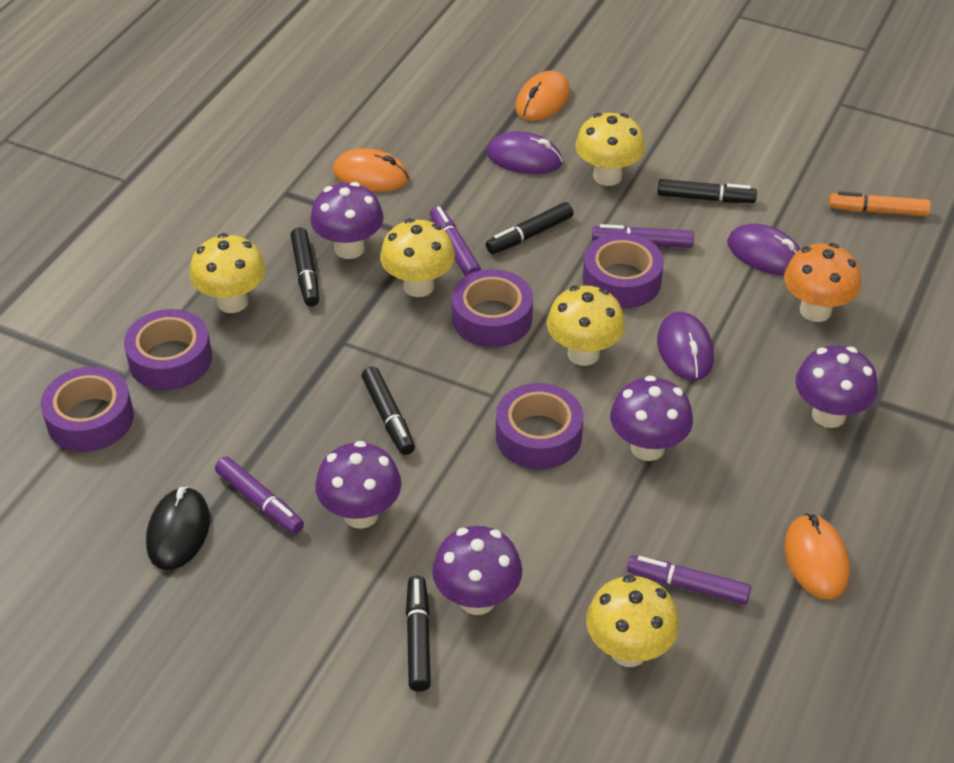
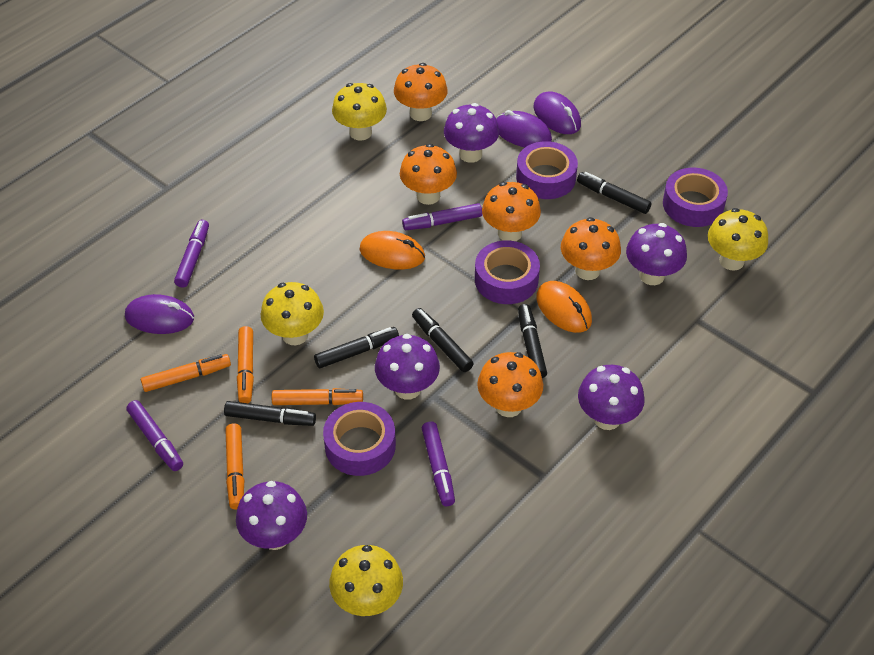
black mouse: 1 -> 0
orange marker: 1 -> 4
orange mouse: 3 -> 2
orange mushroom: 1 -> 5
purple tape: 5 -> 4
yellow mushroom: 5 -> 4

